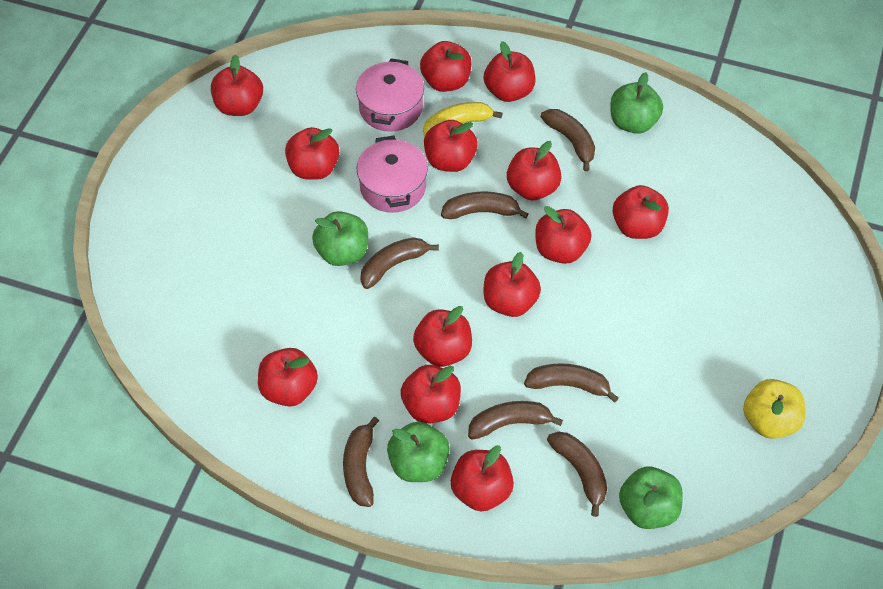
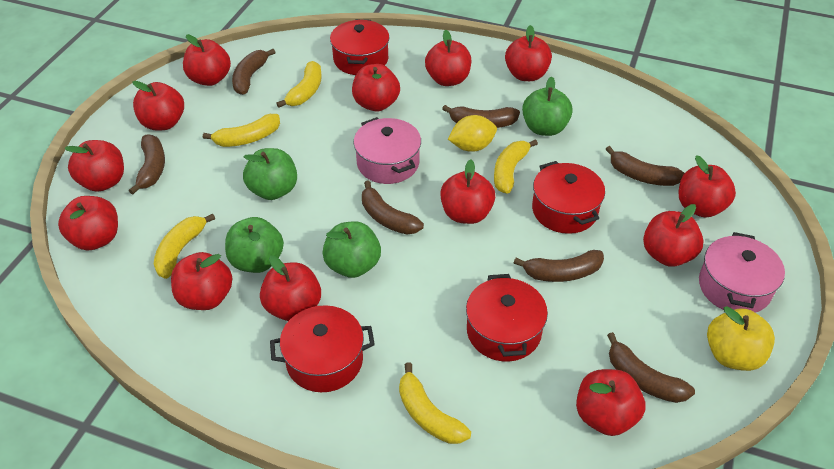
red pot: 0 -> 4
yellow banana: 1 -> 5
yellow lemon: 0 -> 1

